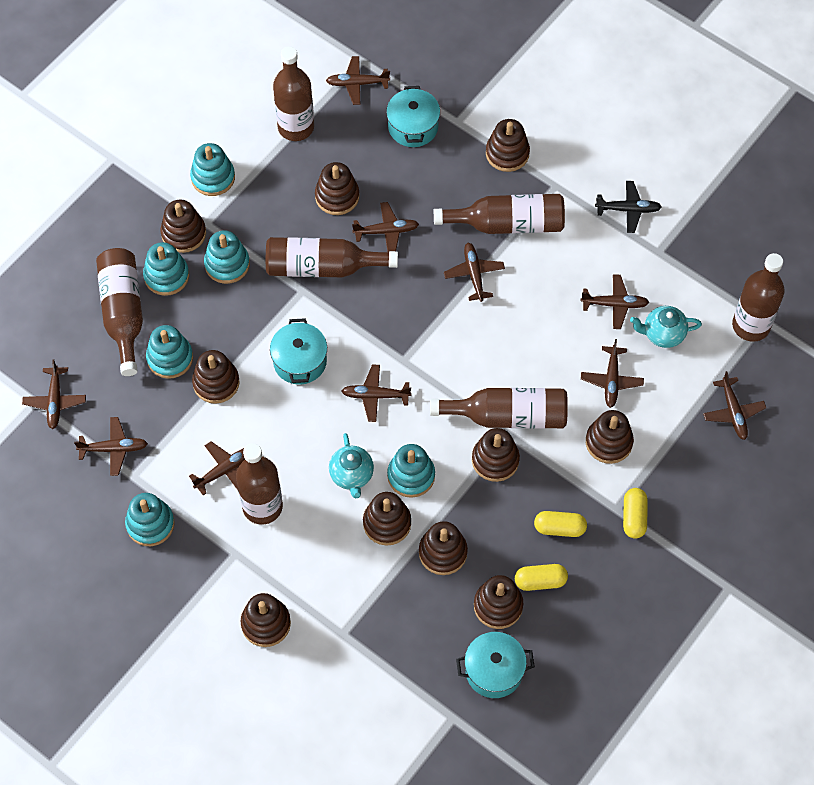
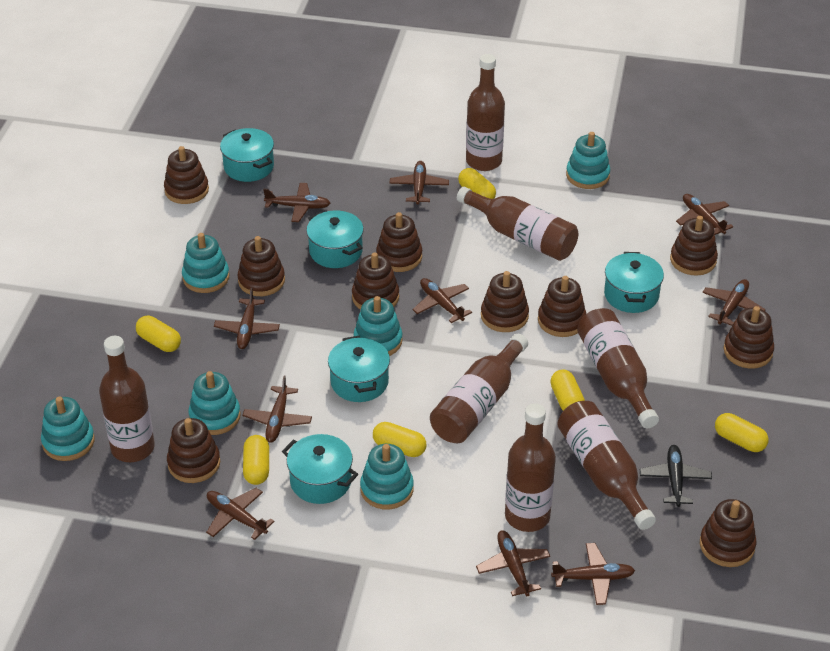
turquoise pot: 3 -> 5
turquoise teapot: 2 -> 0
yellow capsule: 3 -> 6

